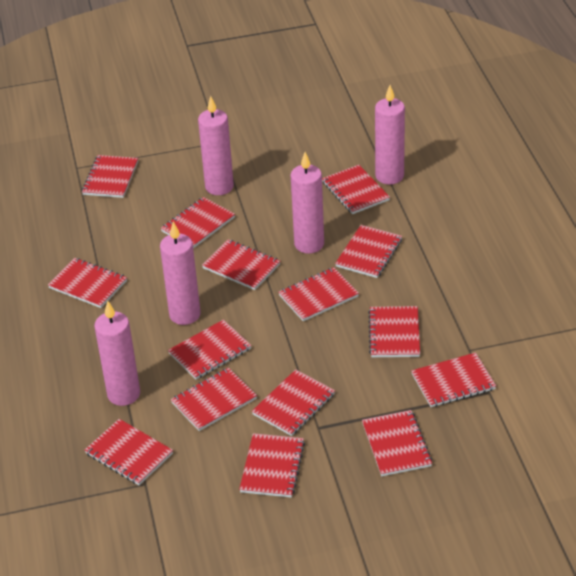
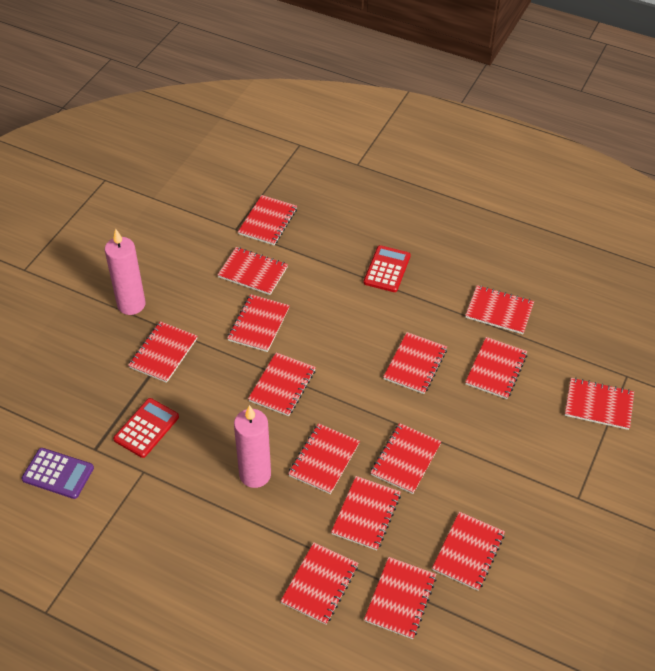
pink candle: 5 -> 2
purple calculator: 0 -> 1
red calculator: 0 -> 2

